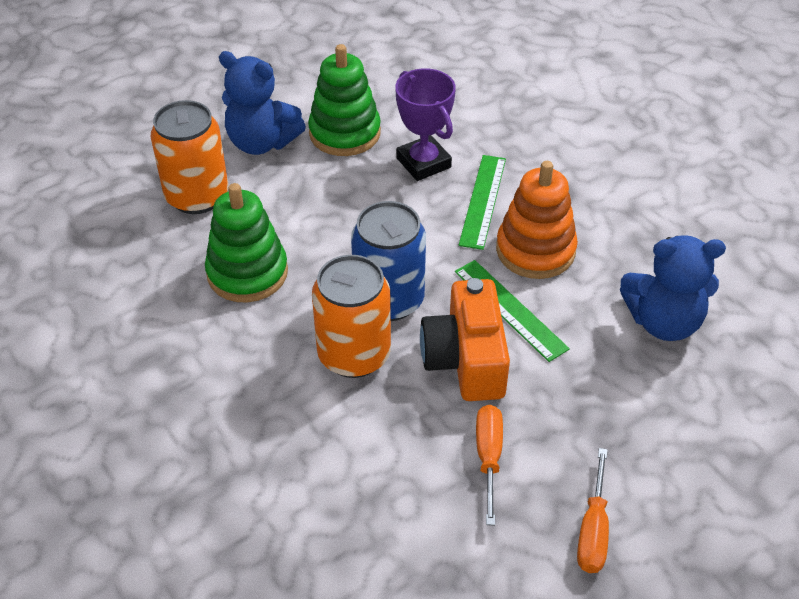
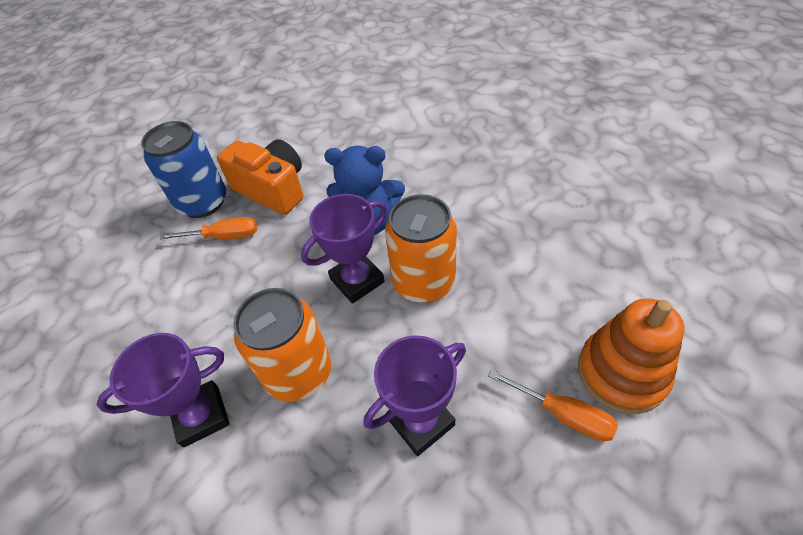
blue teddy bear: 2 -> 1
green ruler: 2 -> 0
green stacking toy: 2 -> 0
purple trophy: 1 -> 3

